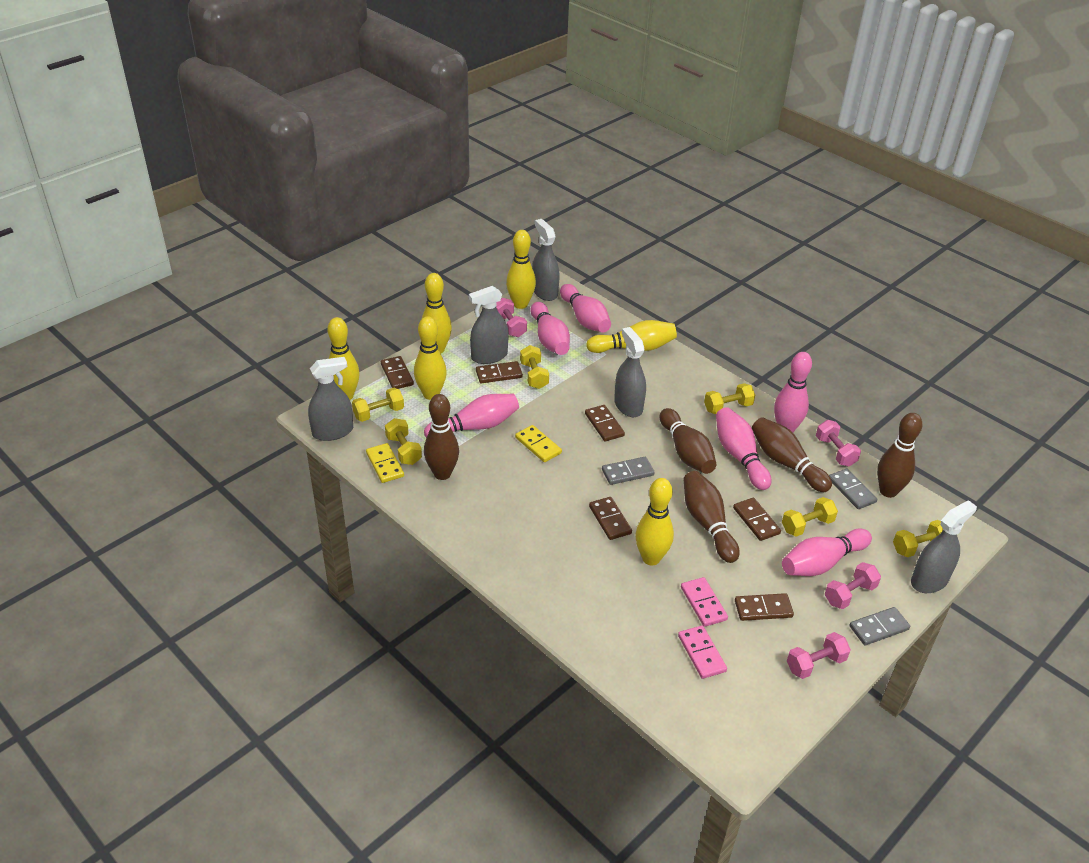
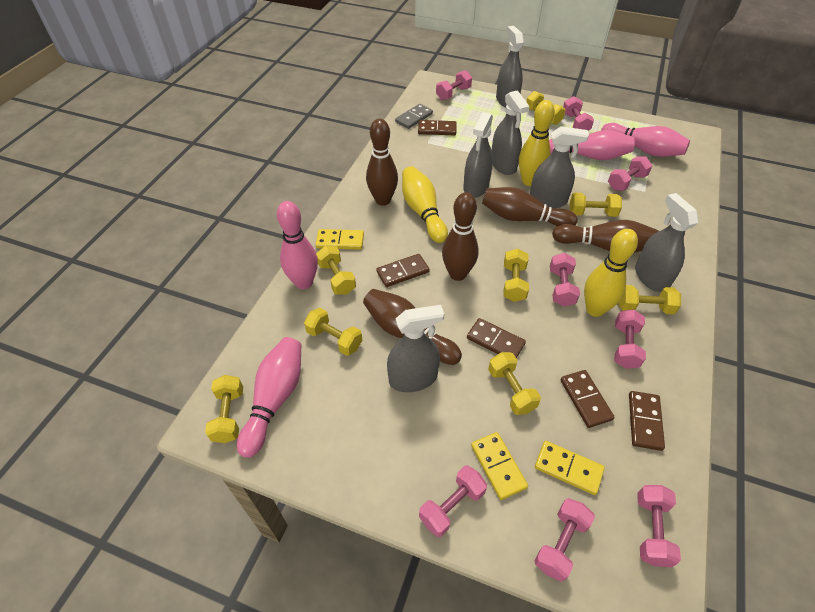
brown domino: 6 -> 5
grey domino: 3 -> 1
grey spray bottle: 5 -> 6
pink bowling pin: 6 -> 4
pink domino: 2 -> 0
pink dumbbell: 4 -> 8
yellow bowling pin: 6 -> 3
yellow domino: 2 -> 3
yellow dumbbell: 6 -> 8

